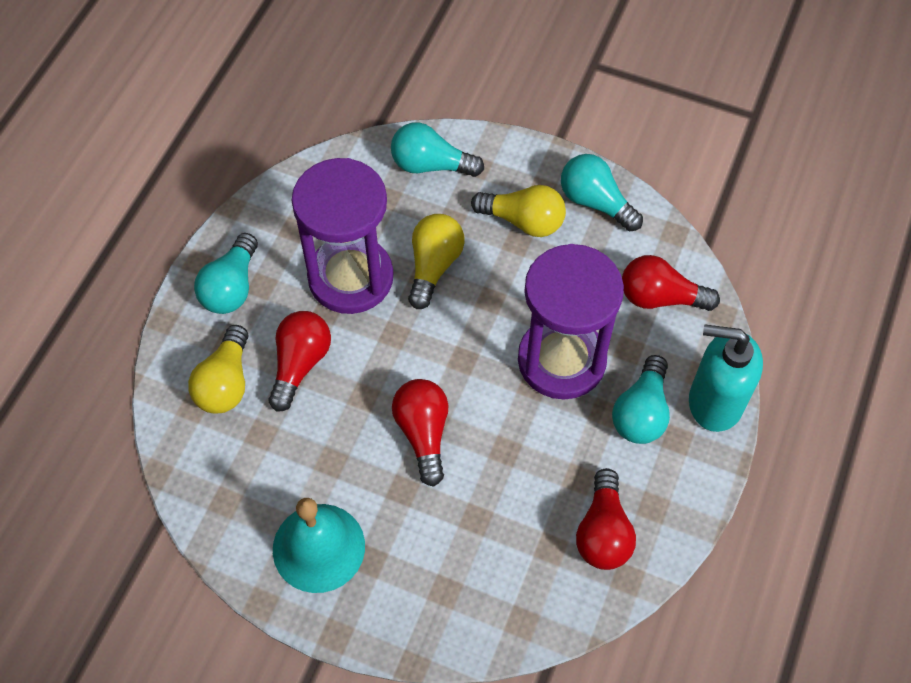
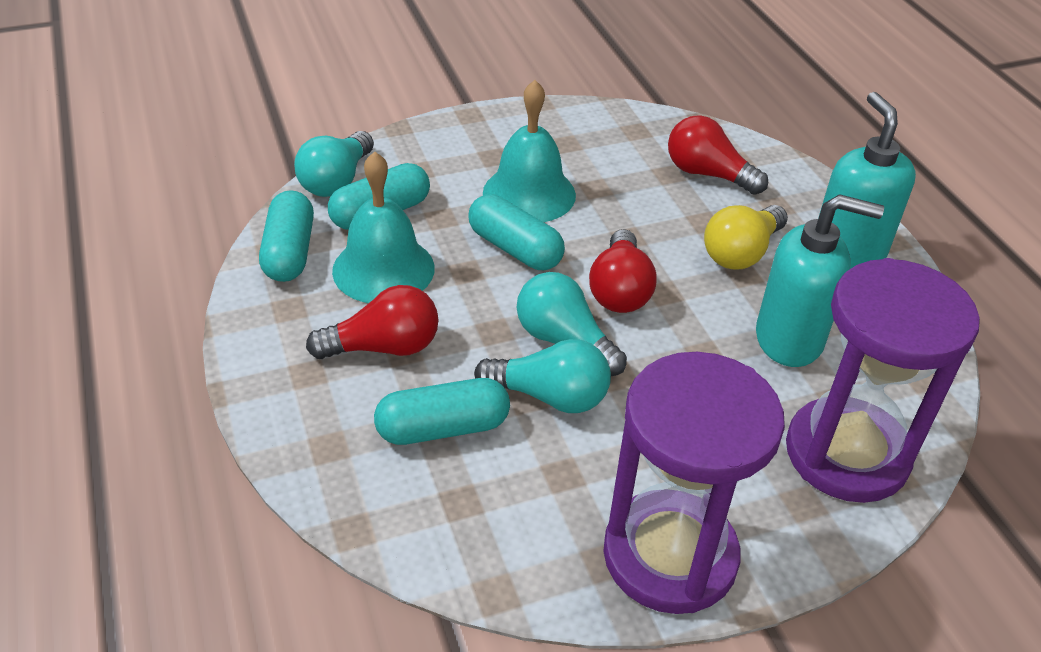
red light bulb: 4 -> 3
turquoise bell: 1 -> 2
turquoise capsule: 0 -> 4
turquoise light bulb: 4 -> 3
turquoise soap dispenser: 1 -> 2
yellow light bulb: 3 -> 1

